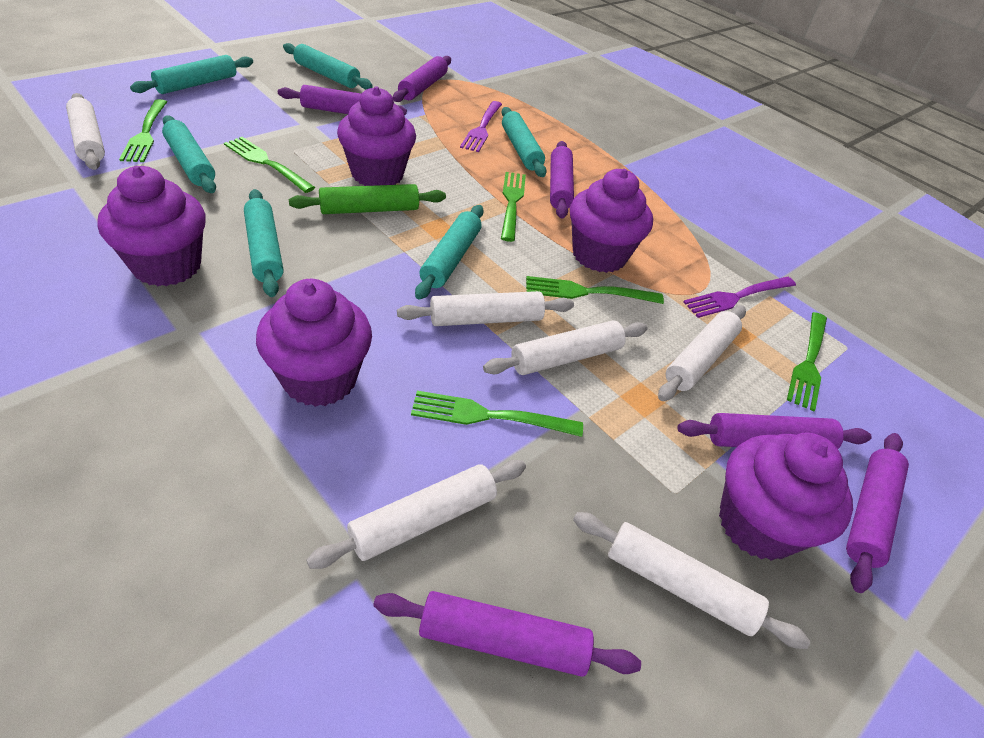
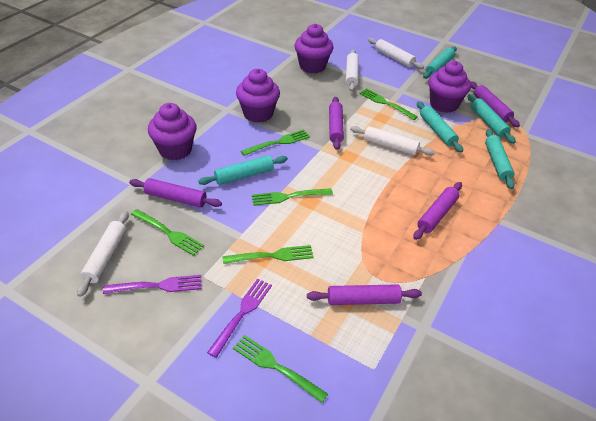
green rolling pin: 1 -> 0
purple cupcake: 5 -> 4
purple rolling pin: 6 -> 5
turquoise rolling pin: 6 -> 5
white rolling pin: 6 -> 4

